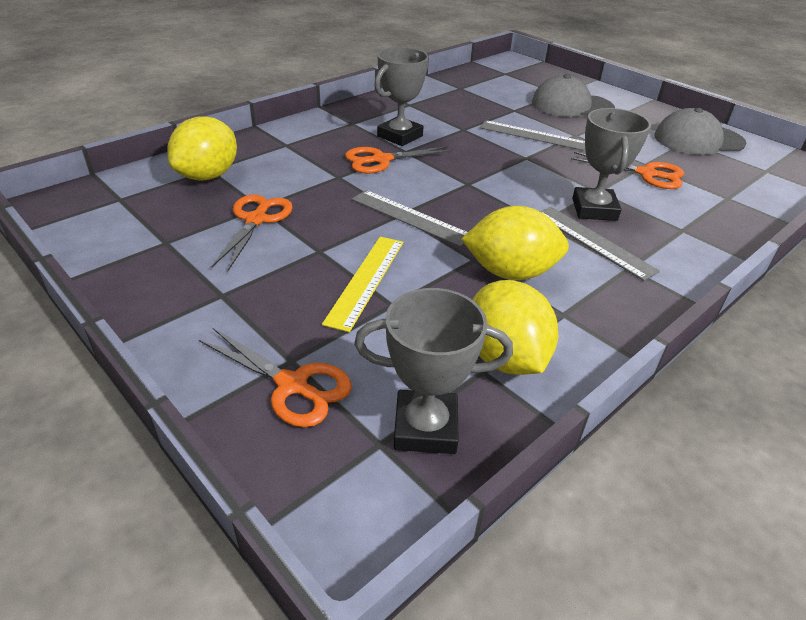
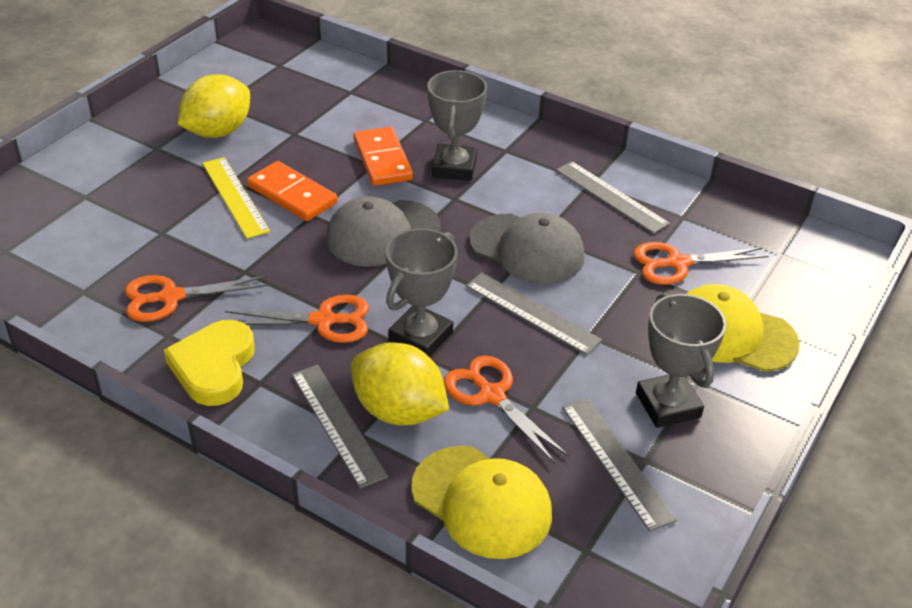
grey ruler: 3 -> 4
orange domino: 0 -> 2
yellow cap: 0 -> 2
yellow heart: 0 -> 1
yellow lemon: 3 -> 2

